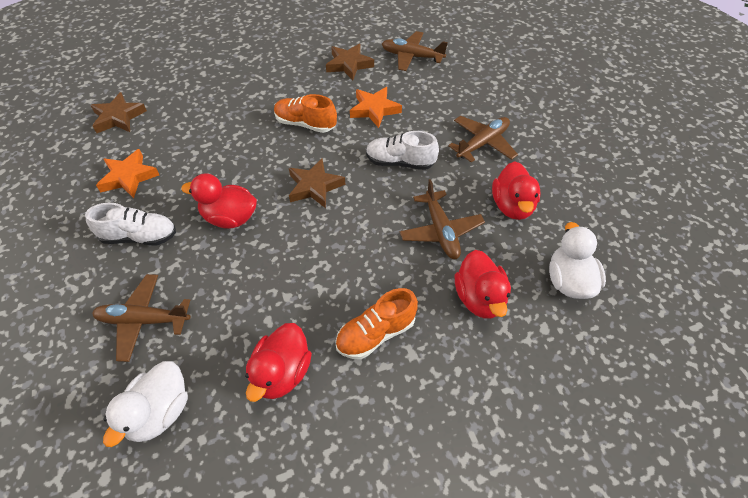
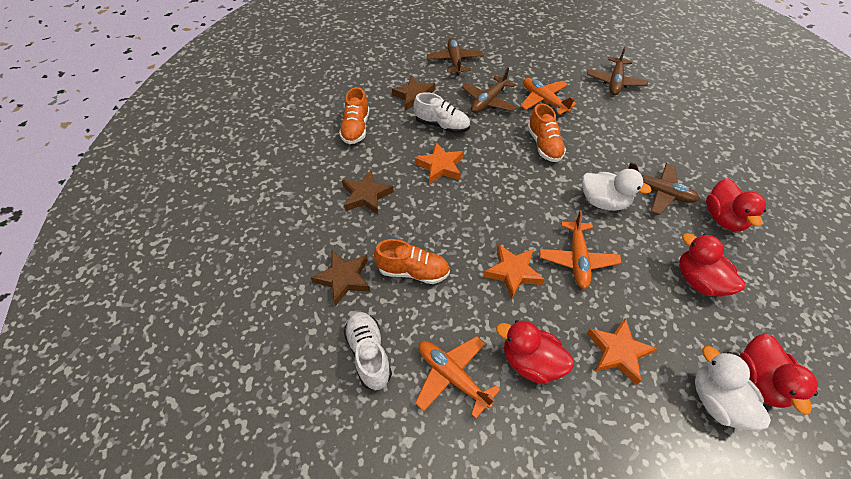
orange plane: 0 -> 3
orange shoe: 2 -> 3
orange star: 2 -> 3

